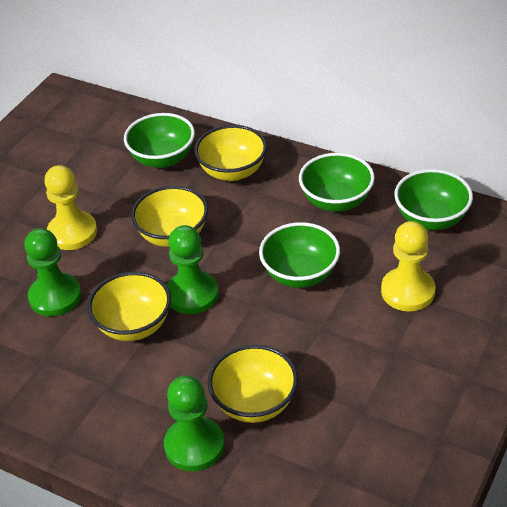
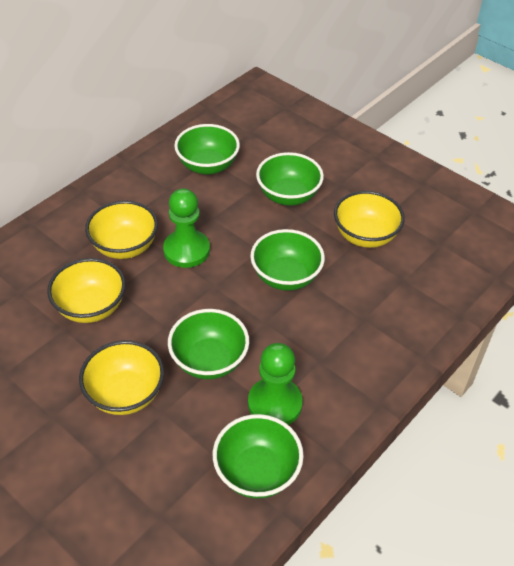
green bowl: 4 -> 5
green pawn: 3 -> 2
yellow pawn: 2 -> 0

